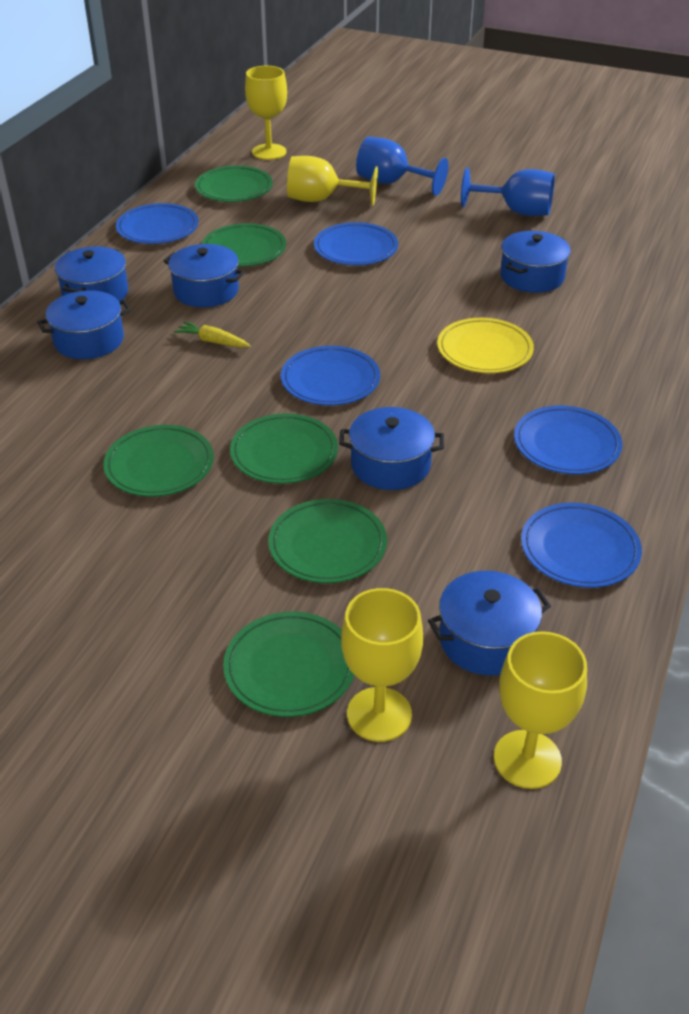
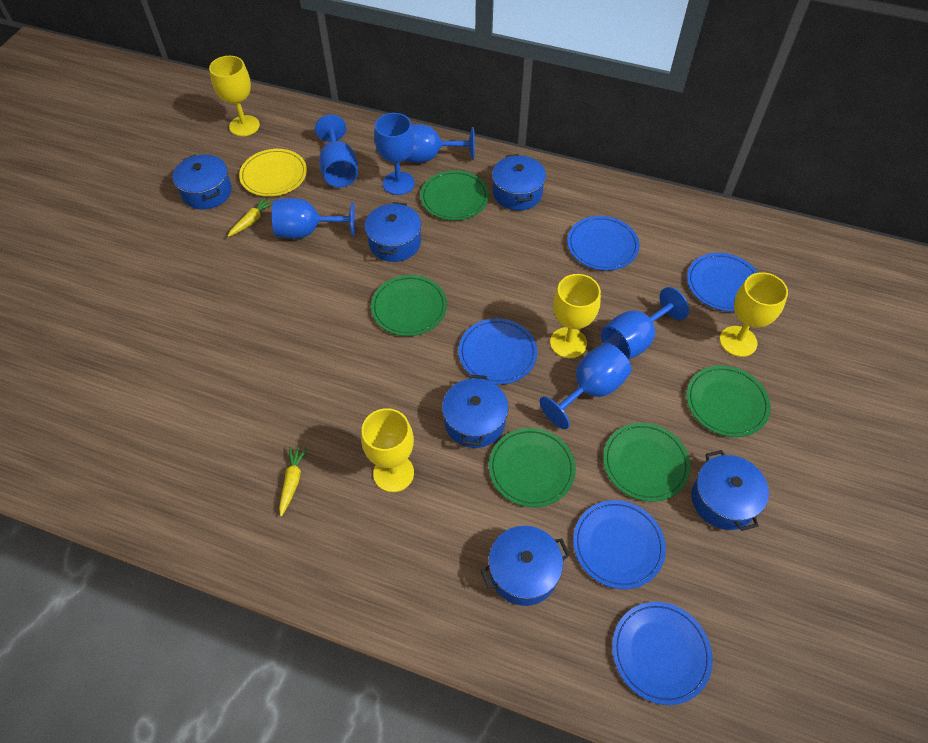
blue goblet: 2 -> 6
green plate: 6 -> 5
yellow carrot: 1 -> 2

